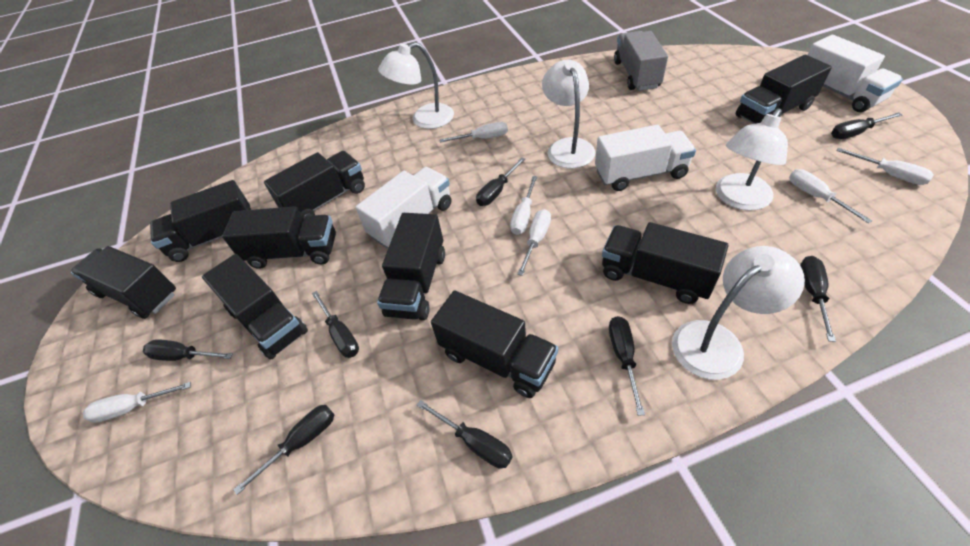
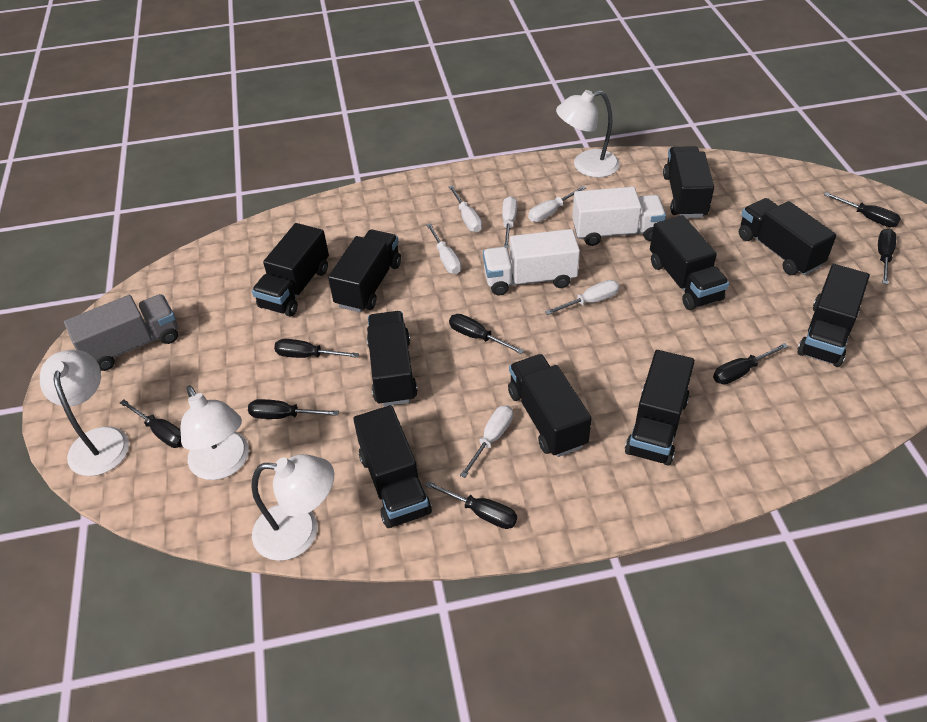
black truck: 9 -> 10
white truck: 3 -> 2

